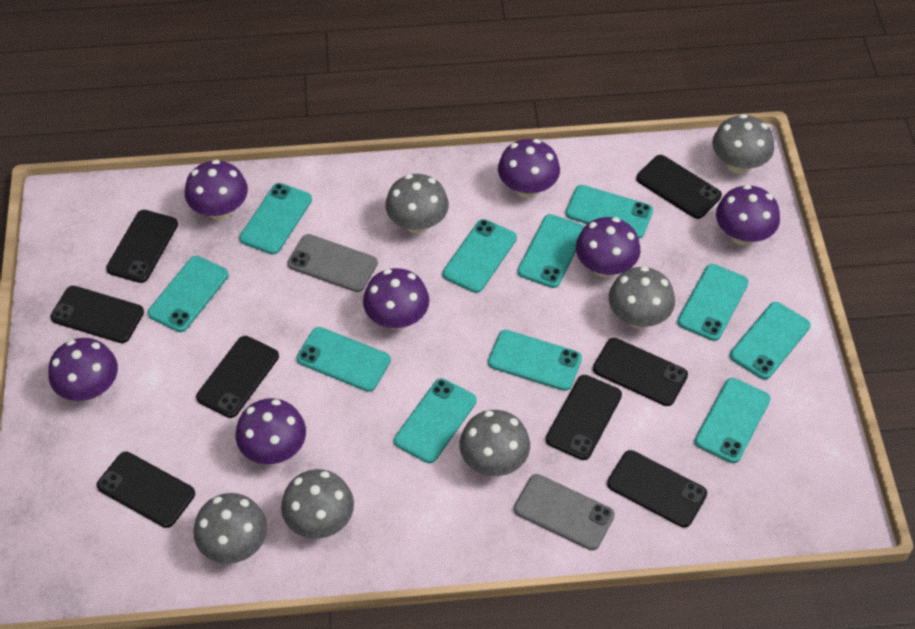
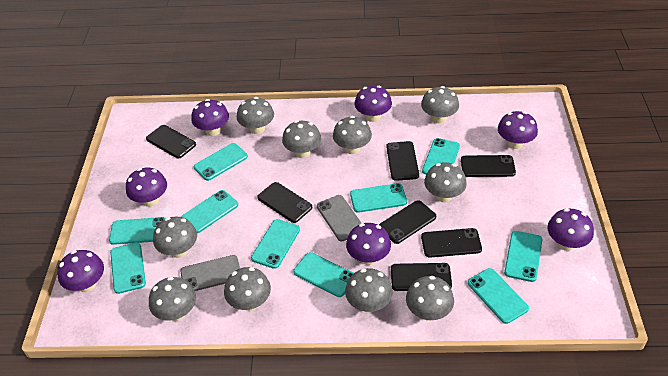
black phone: 8 -> 7
grey mushroom: 6 -> 10
turquoise phone: 11 -> 10

